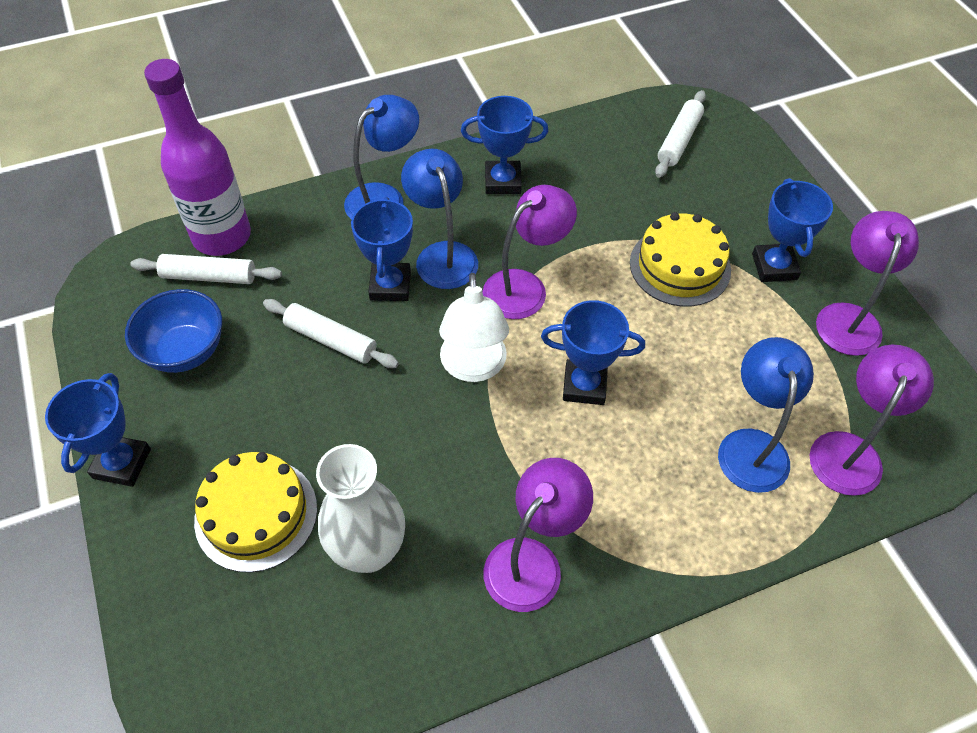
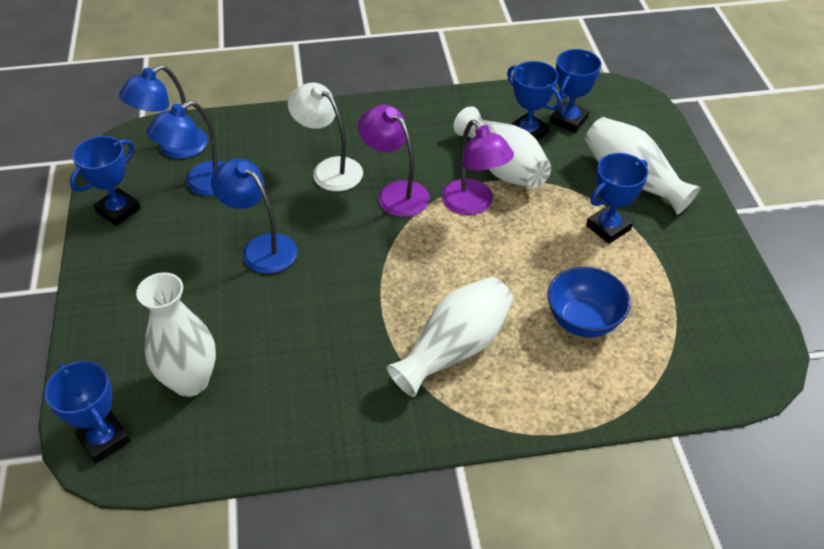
purple bottle: 1 -> 0
purple lamp: 4 -> 2
white rolling pin: 3 -> 0
white vase: 1 -> 4
yellow cake: 2 -> 0

